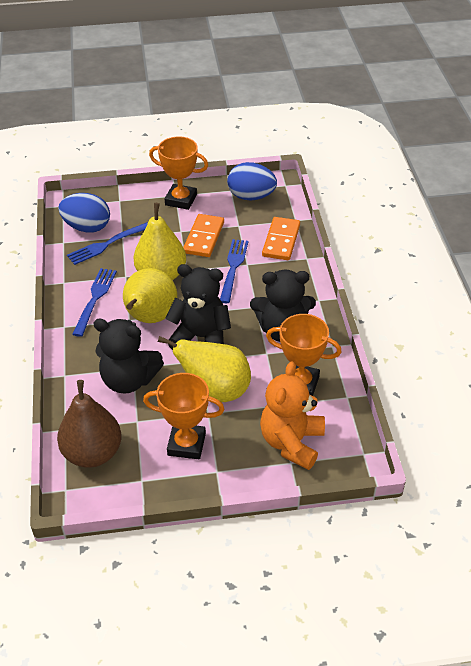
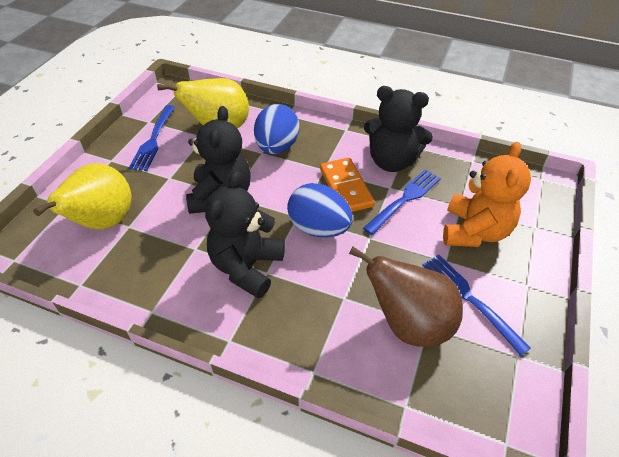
orange domino: 2 -> 1
orange trophy: 3 -> 0
yellow pear: 3 -> 2

